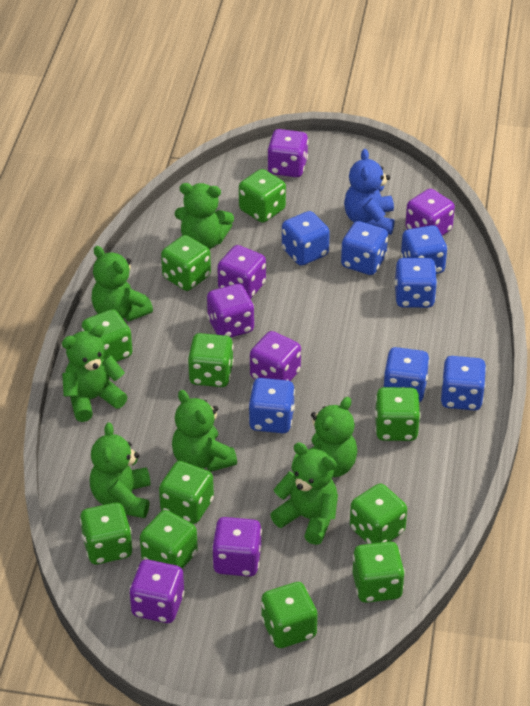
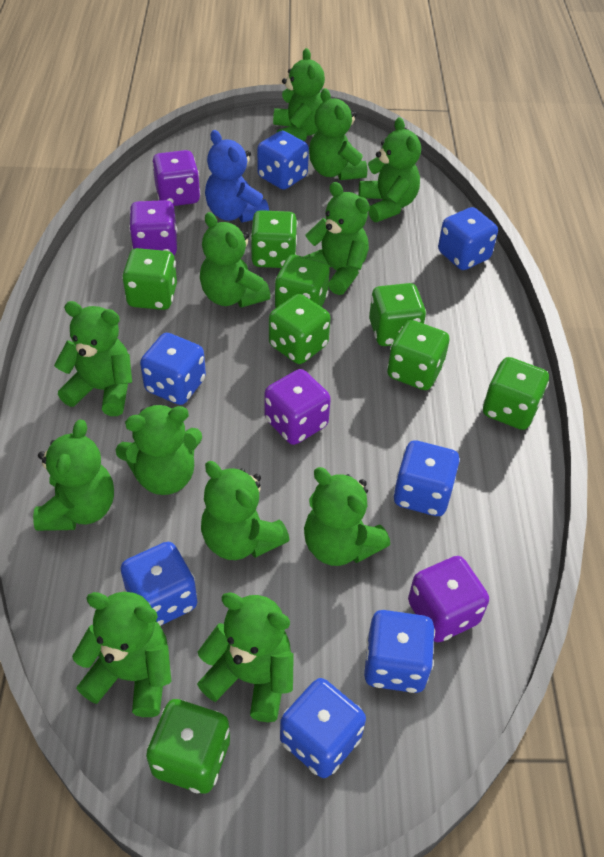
green dice: 11 -> 8
green teddy bear: 7 -> 12
purple dice: 7 -> 4

